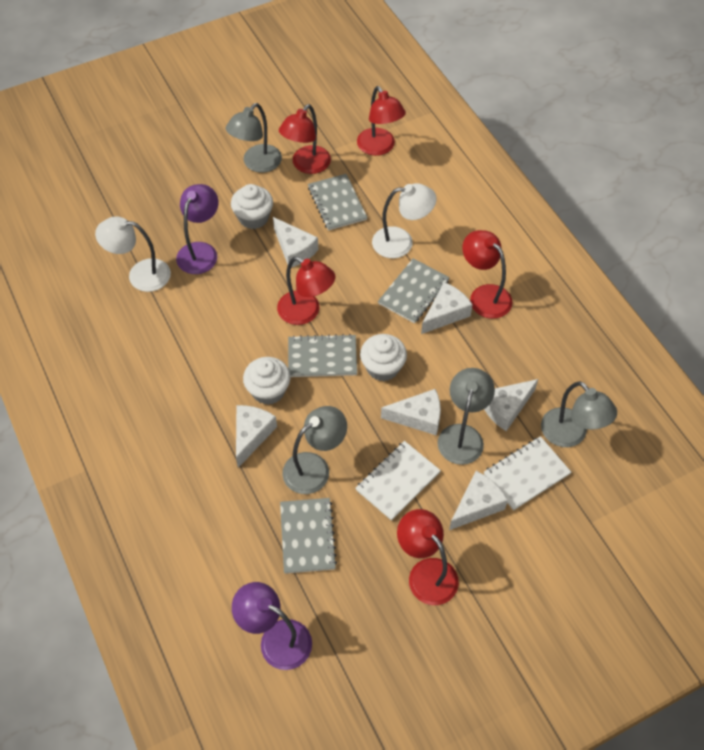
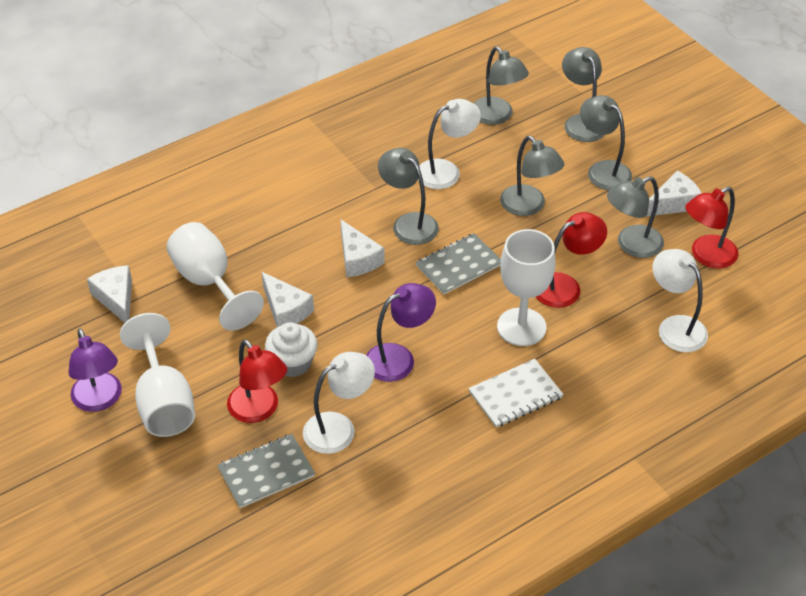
grey lamp: 4 -> 6
grey notebook: 4 -> 2
red lamp: 5 -> 3
white cheese: 6 -> 4
white cupcake: 3 -> 1
white goblet: 0 -> 3
white lamp: 2 -> 3
white notebook: 2 -> 1

